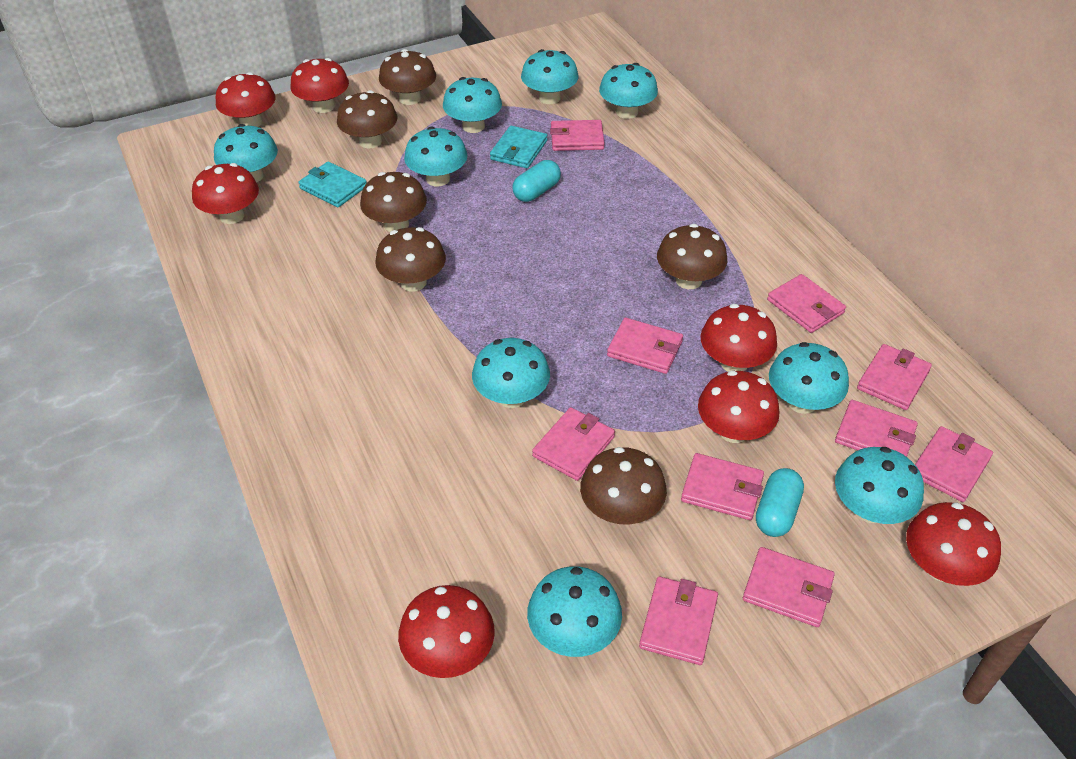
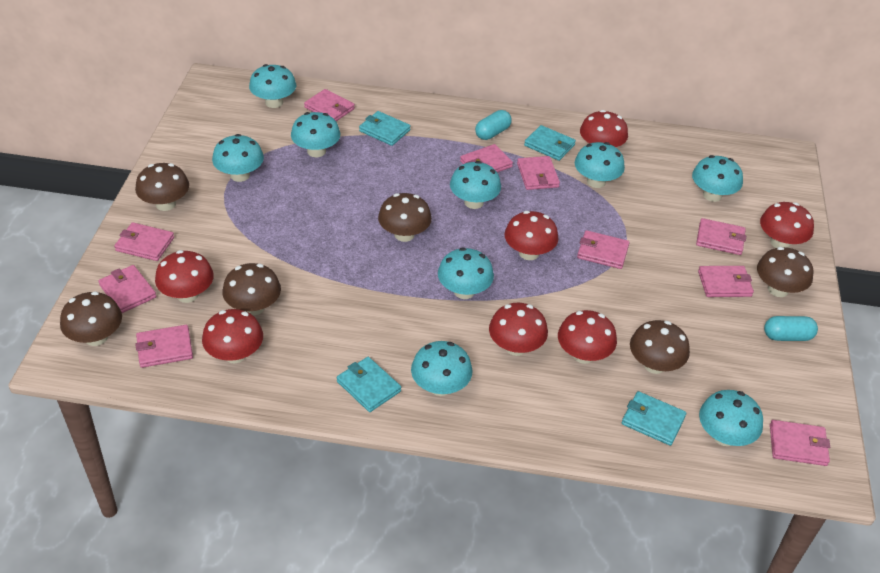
turquoise wallet: 2 -> 4

